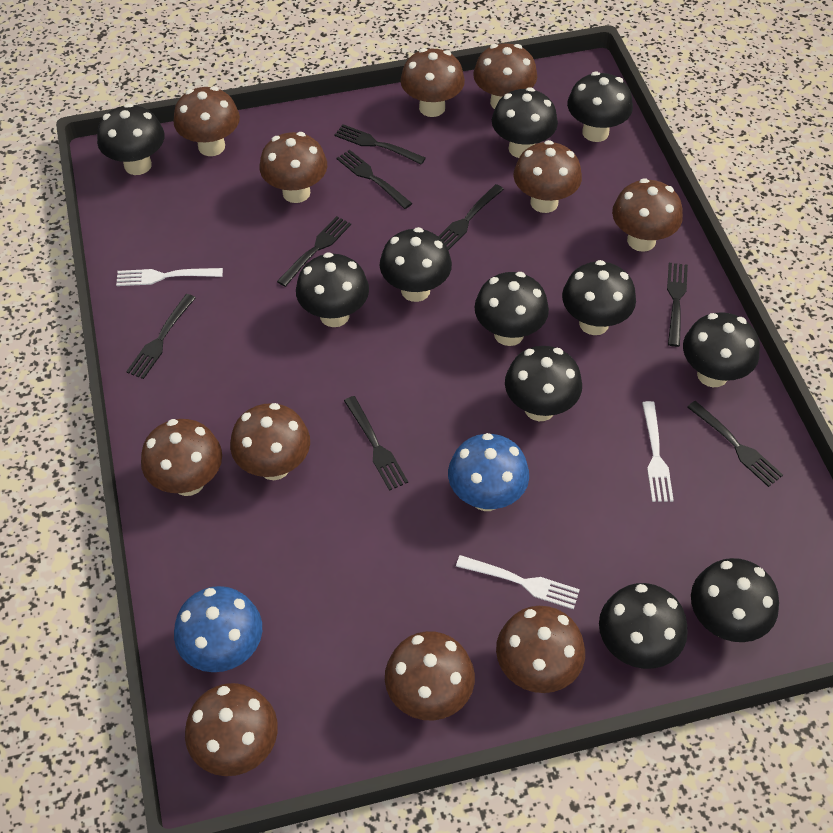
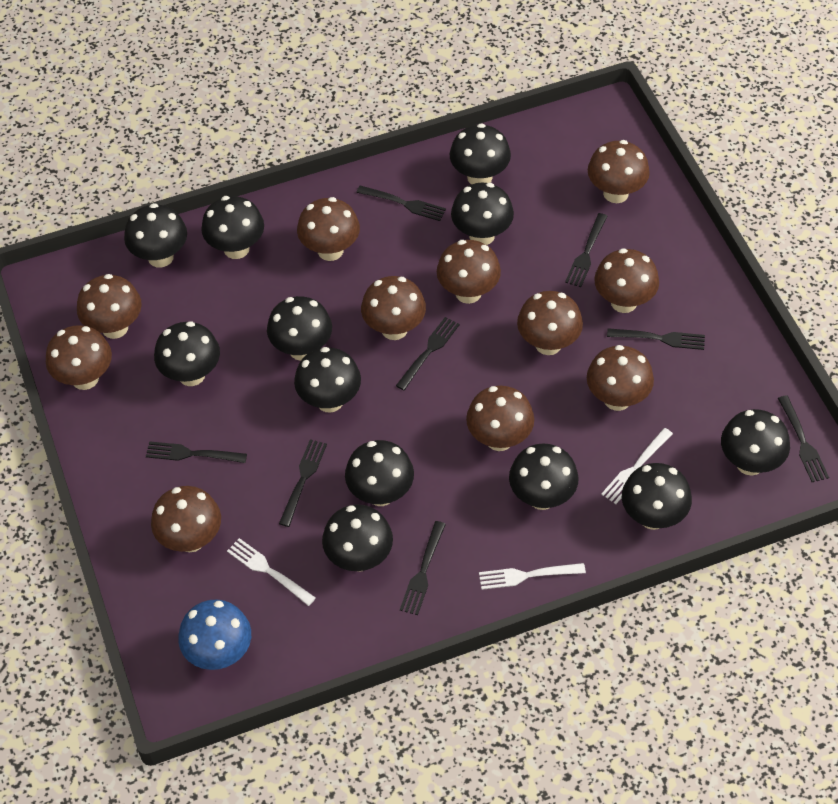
black mushroom: 11 -> 12
blue mushroom: 2 -> 1

